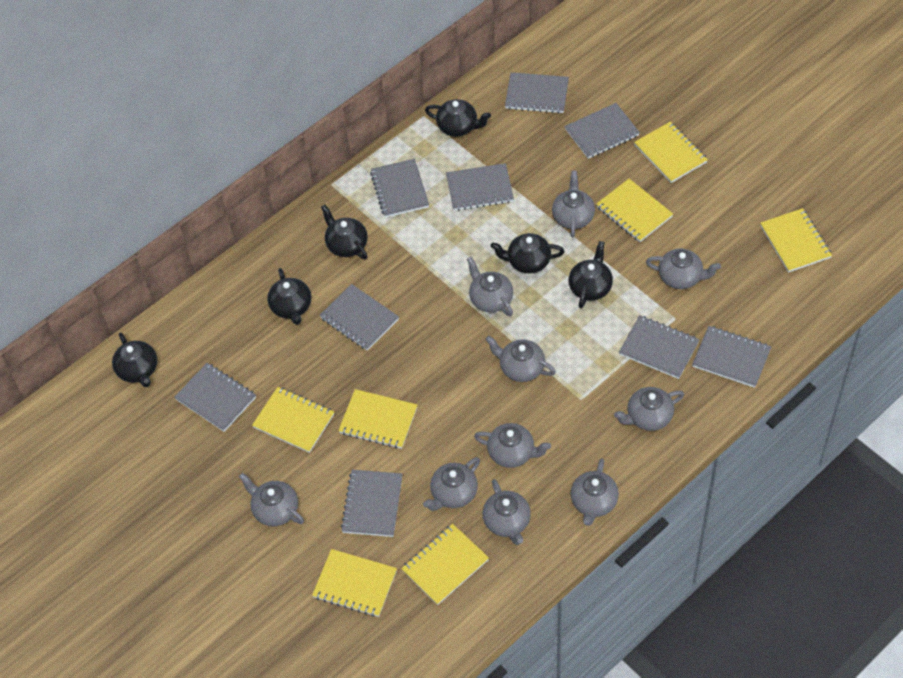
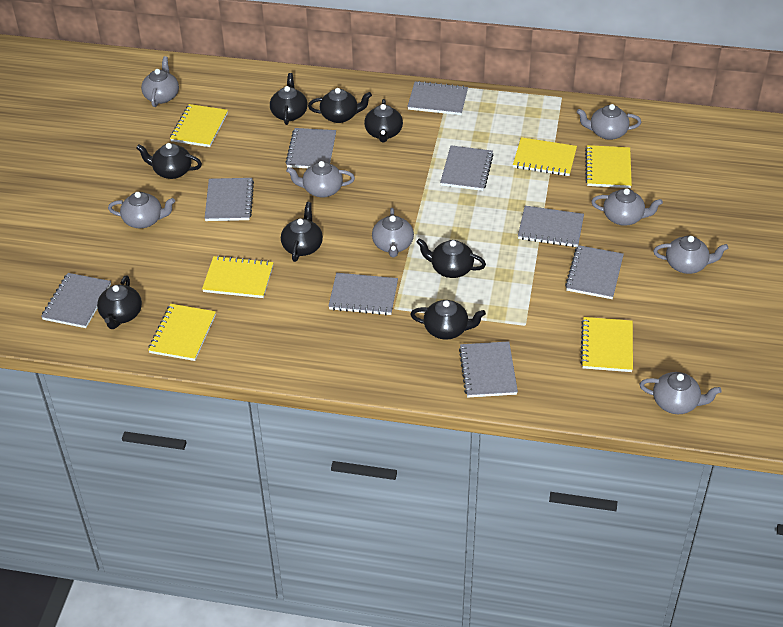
black teapot: 6 -> 8
grey teapot: 10 -> 8
yellow notebook: 7 -> 6

